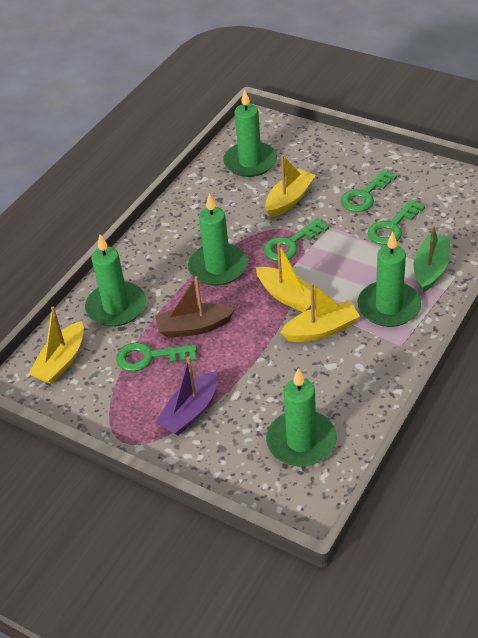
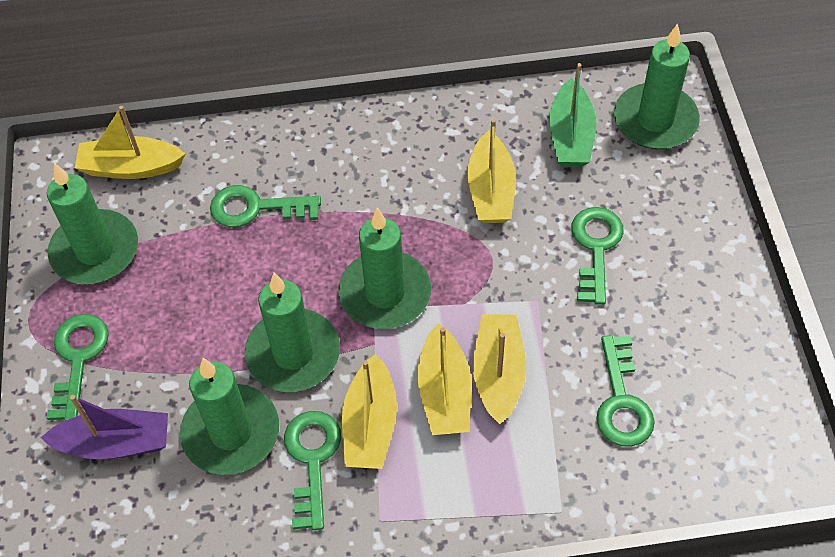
brown boat: 1 -> 0
green key: 4 -> 5
yellow boat: 4 -> 5

